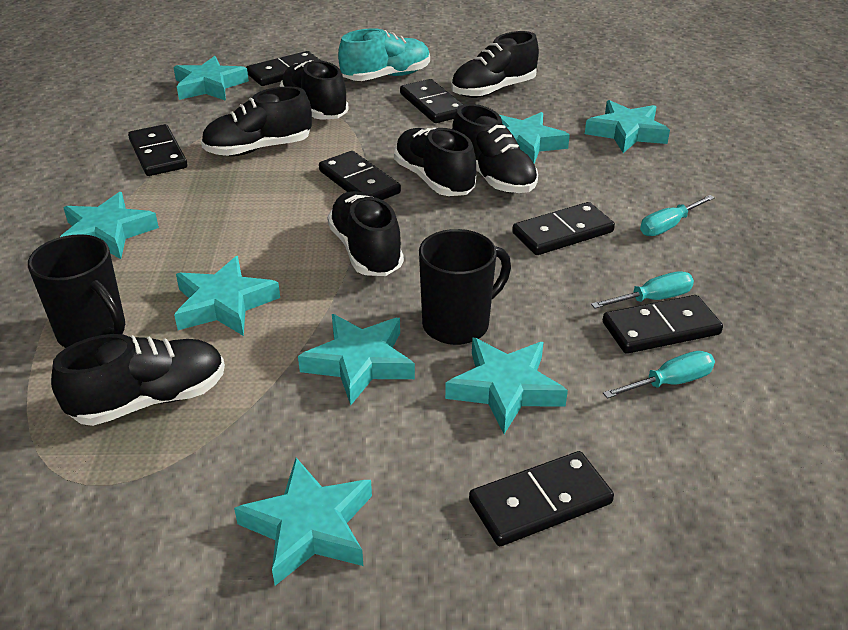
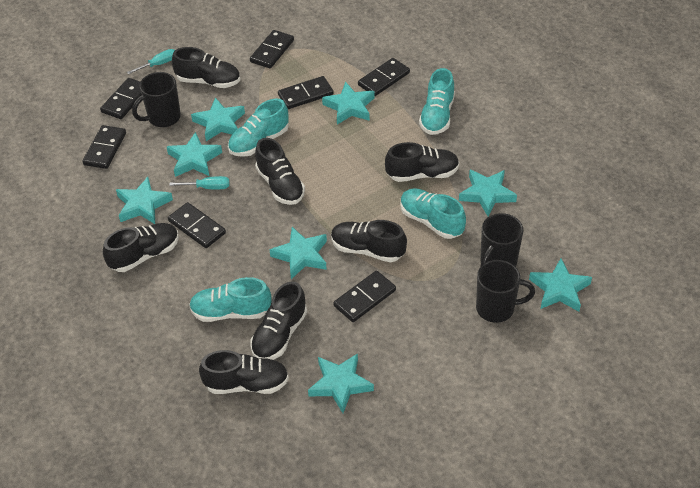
black mug: 2 -> 3
turquoise screwdriver: 3 -> 2
turquoise shoe: 1 -> 4

